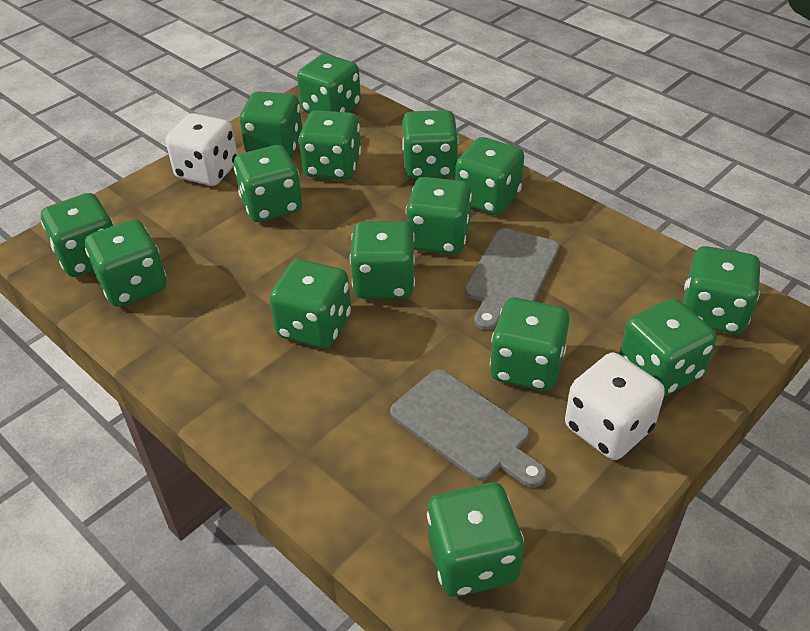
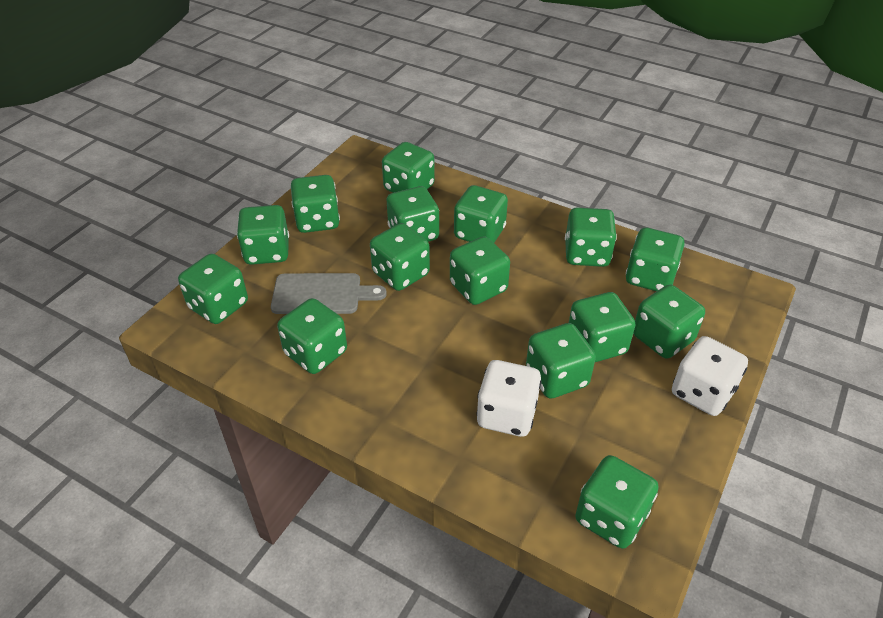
grey cutting board: 2 -> 1

